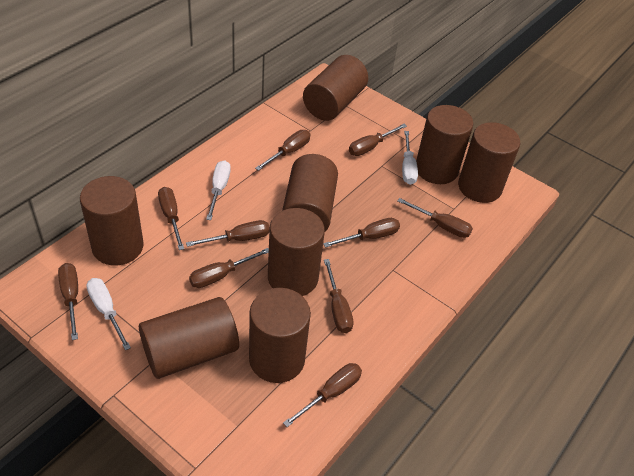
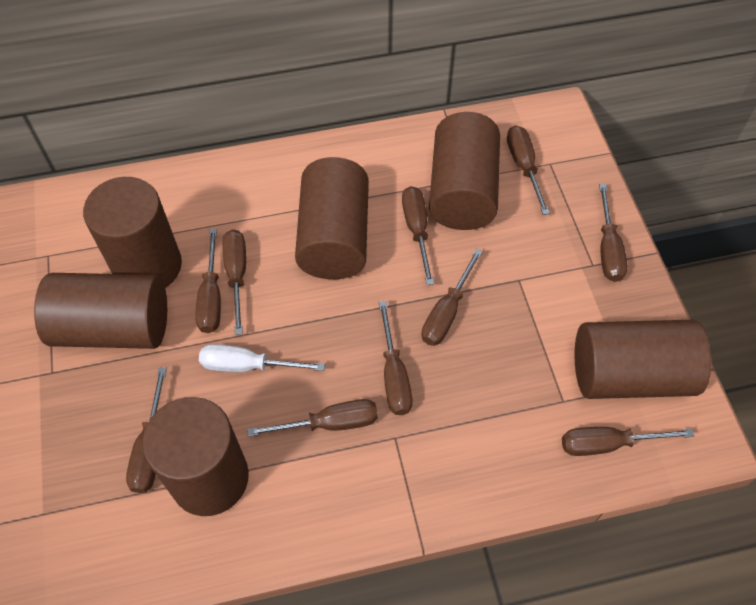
brown cylinder: 8 -> 6
white screwdriver: 3 -> 1

